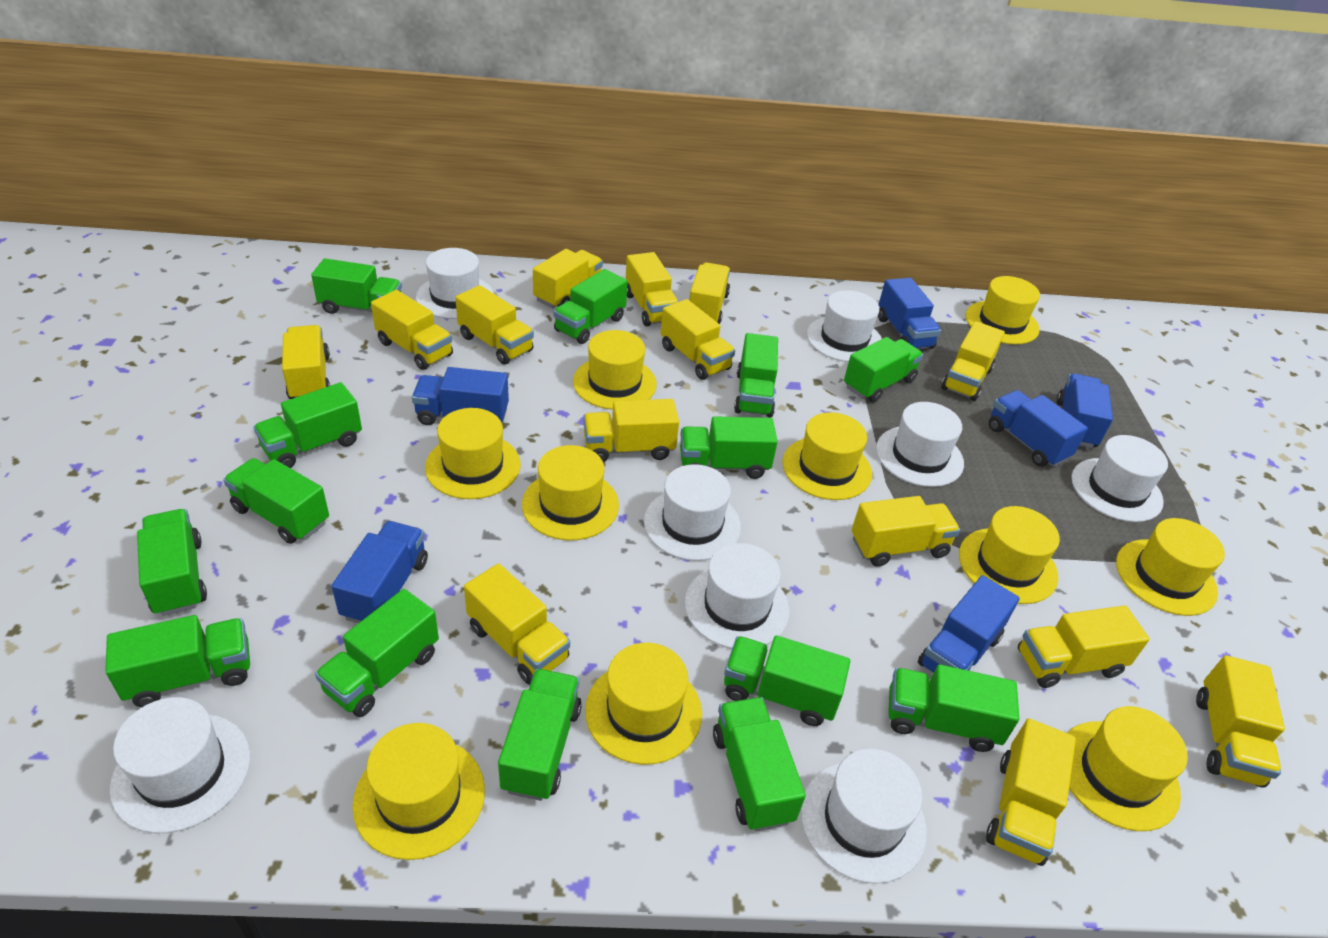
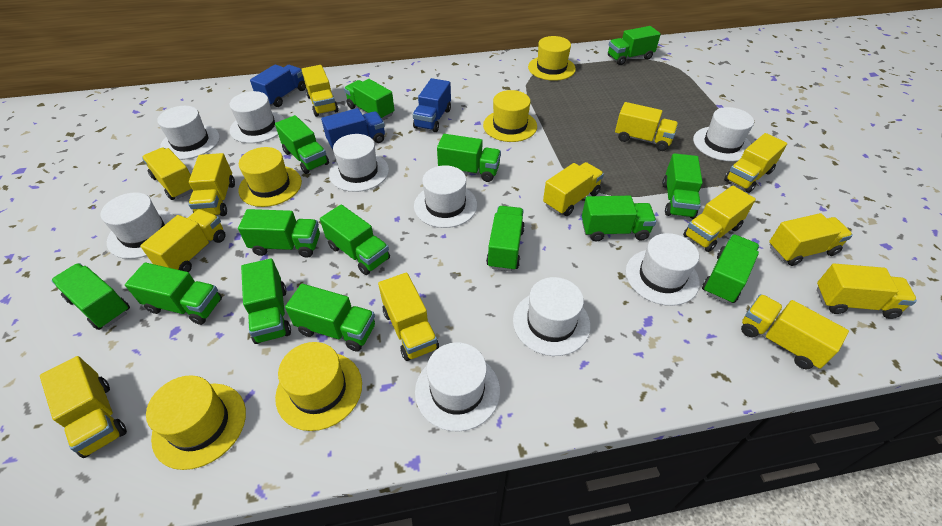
blue truck: 6 -> 3
white hat: 8 -> 9
yellow hat: 10 -> 5
yellow truck: 14 -> 13

